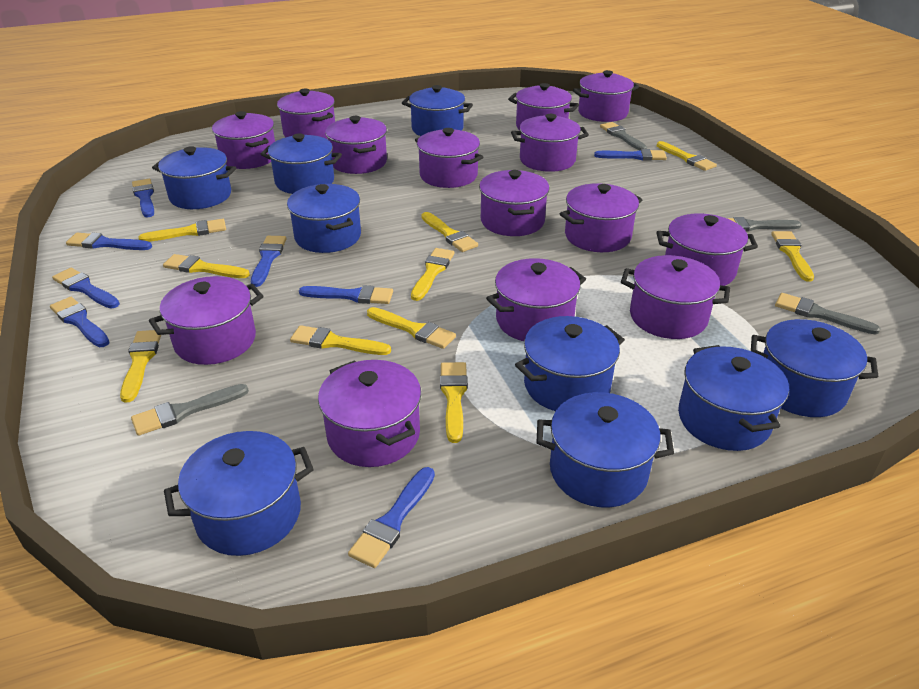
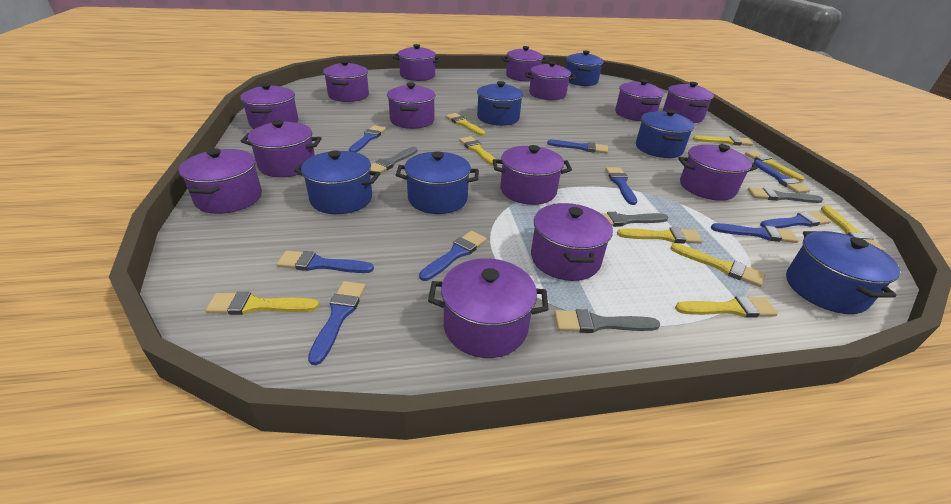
blue brush: 8 -> 9
blue pot: 9 -> 6
yellow brush: 10 -> 9

